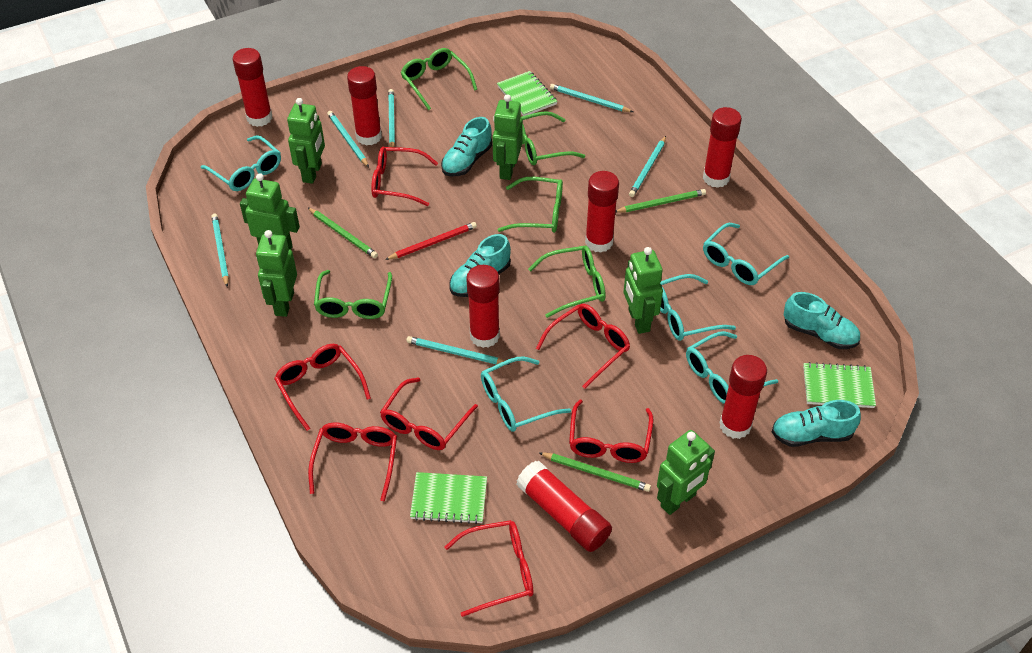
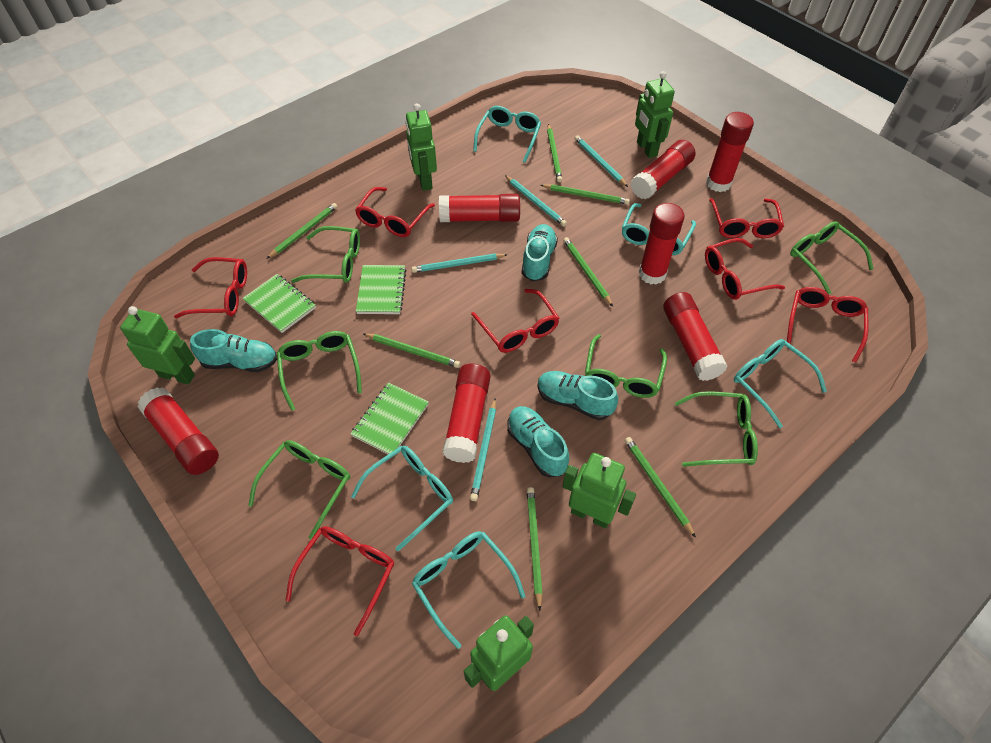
green glasses: 5 -> 6
green pencil: 3 -> 7
green robot: 6 -> 5
red pencil: 1 -> 0
turquoise pencil: 6 -> 4

